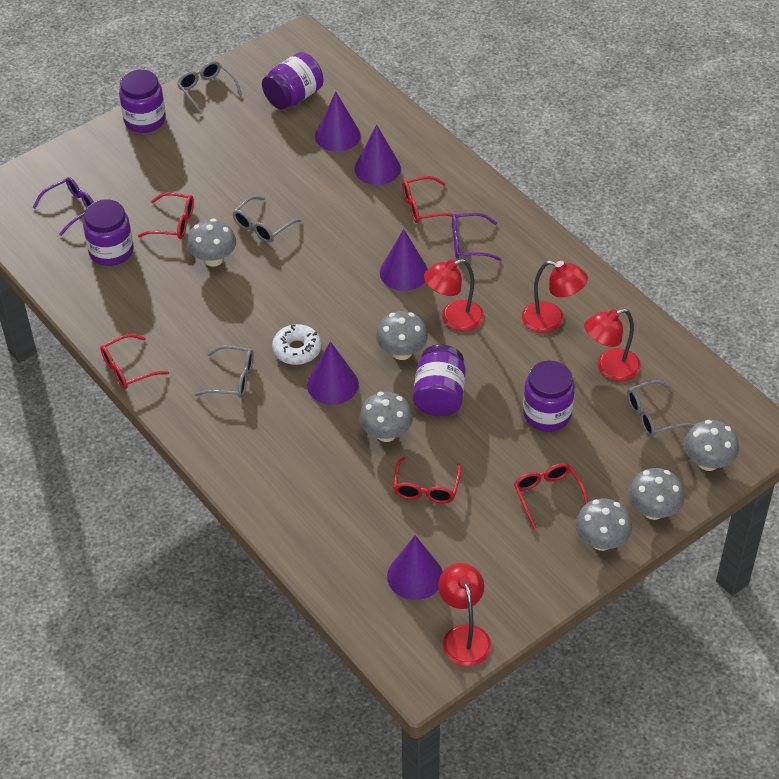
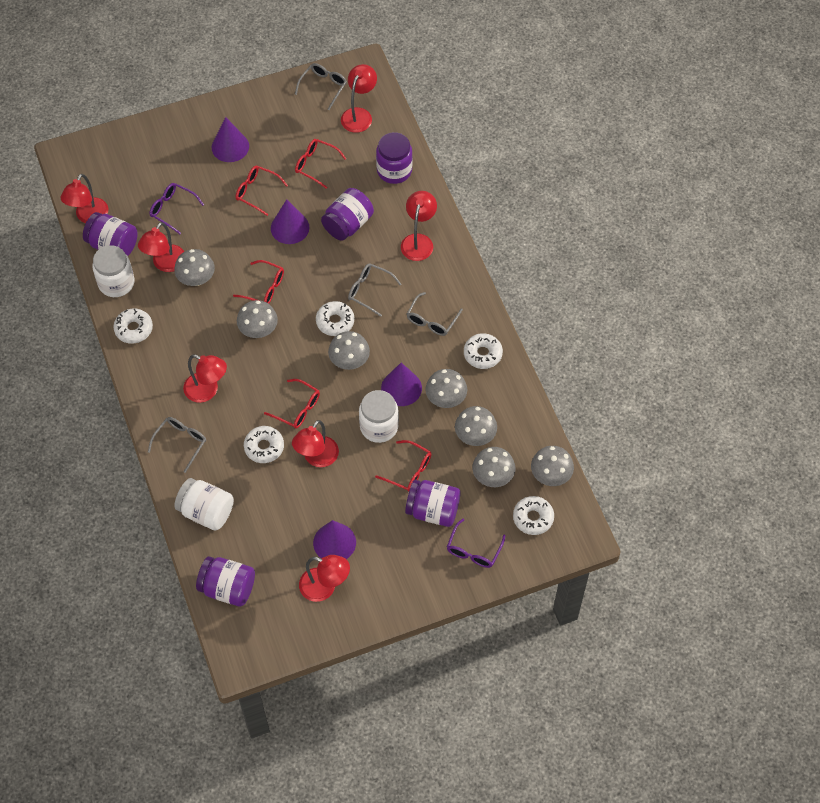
grey mushroom: 6 -> 7
purple cone: 5 -> 4
red lamp: 4 -> 7
white donut: 1 -> 5
white jar: 0 -> 3

